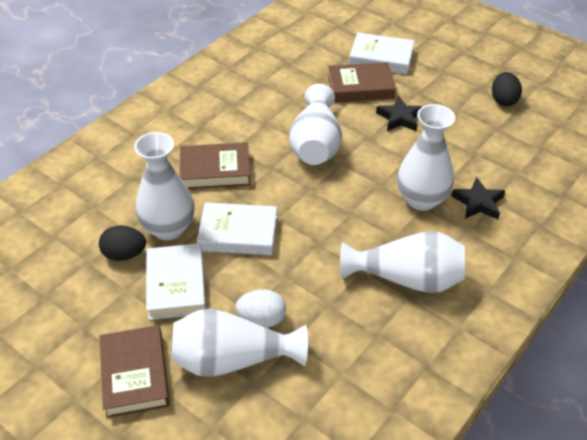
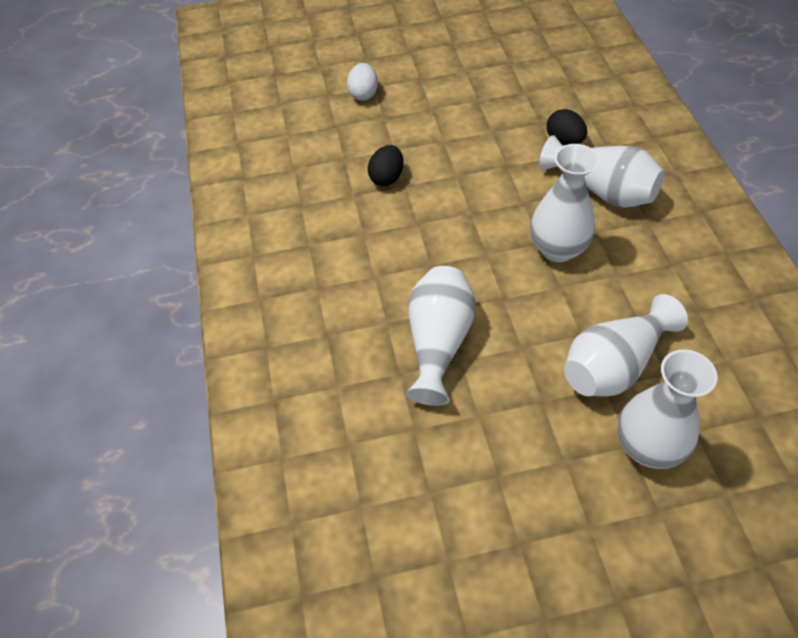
black star: 2 -> 0
brown book: 3 -> 0
white book: 3 -> 0

